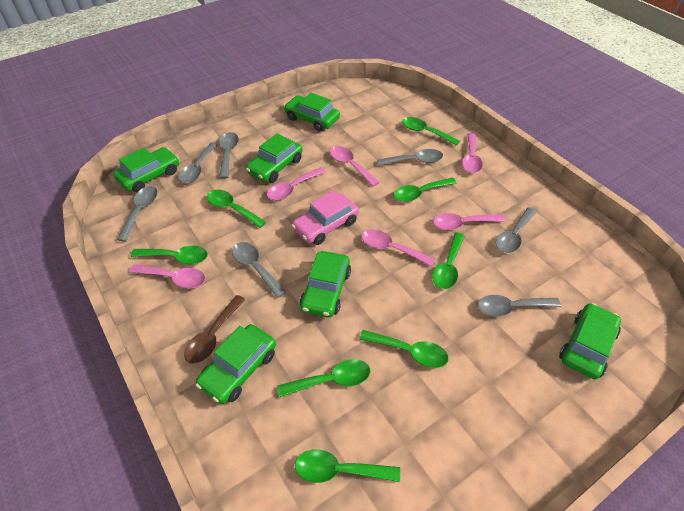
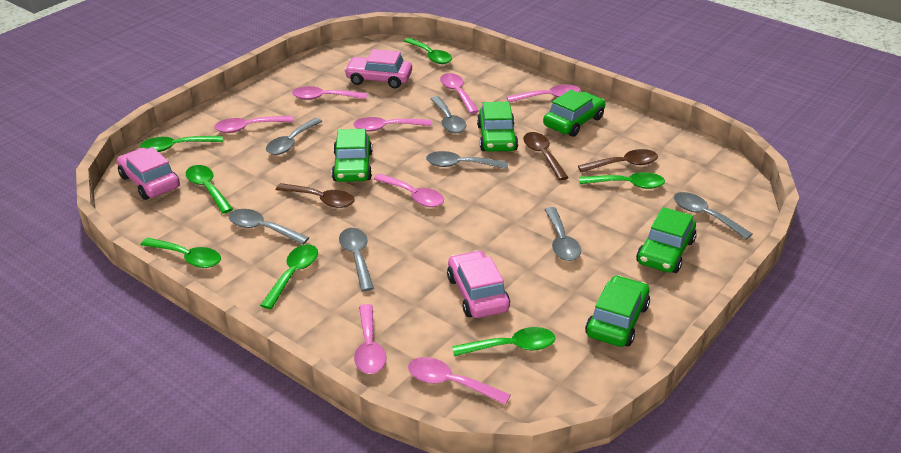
brown spoon: 1 -> 3
green car: 6 -> 5
green spoon: 8 -> 7
pink car: 1 -> 3
pink spoon: 6 -> 8

